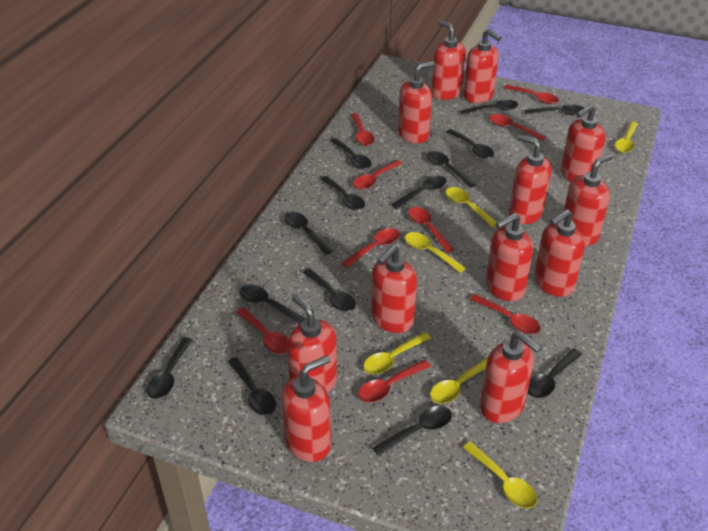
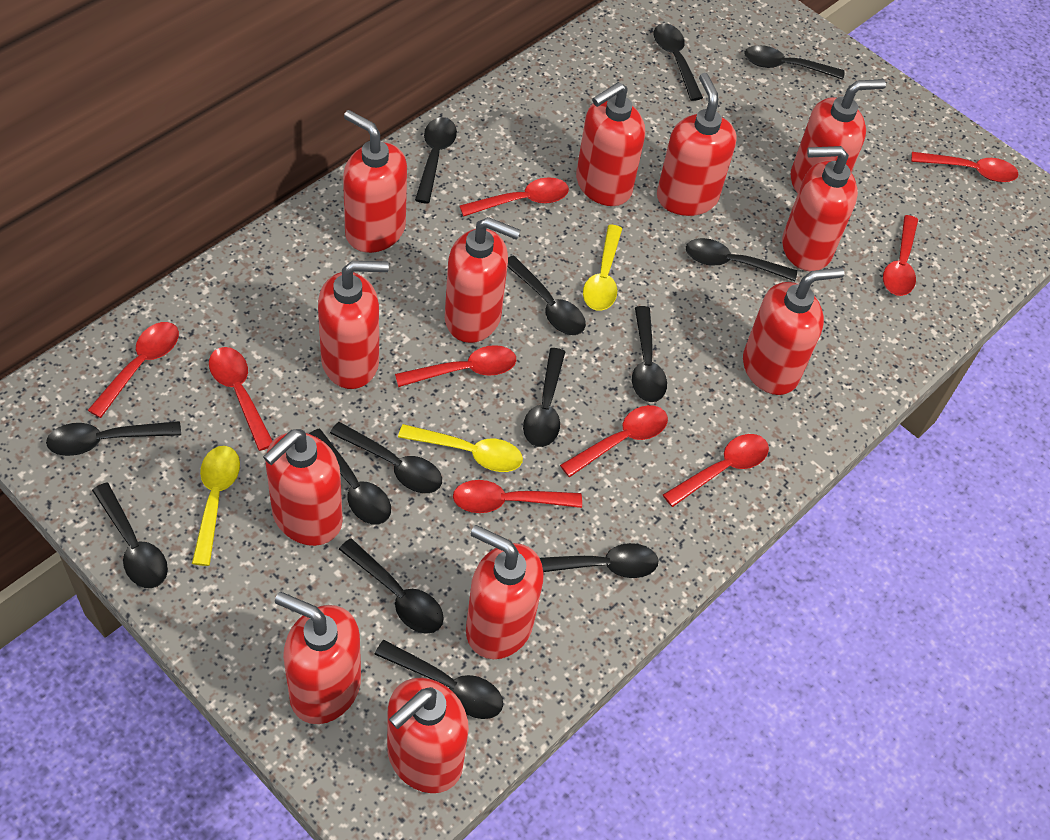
yellow spoon: 6 -> 3

